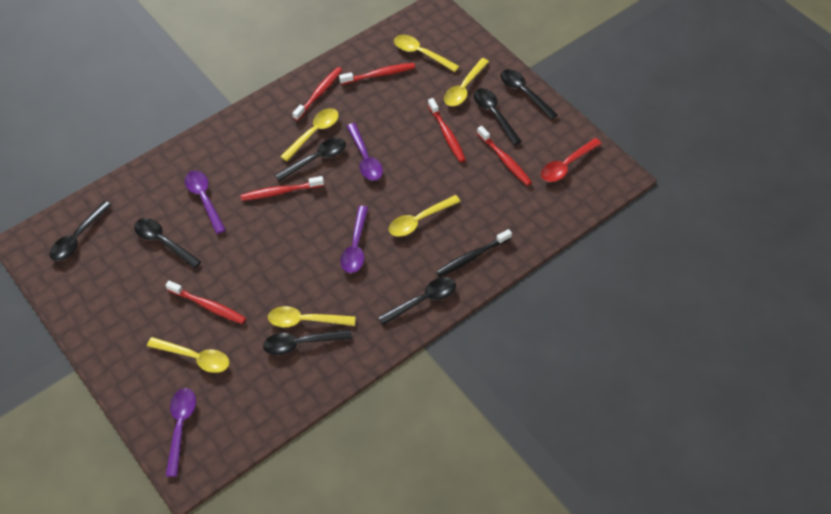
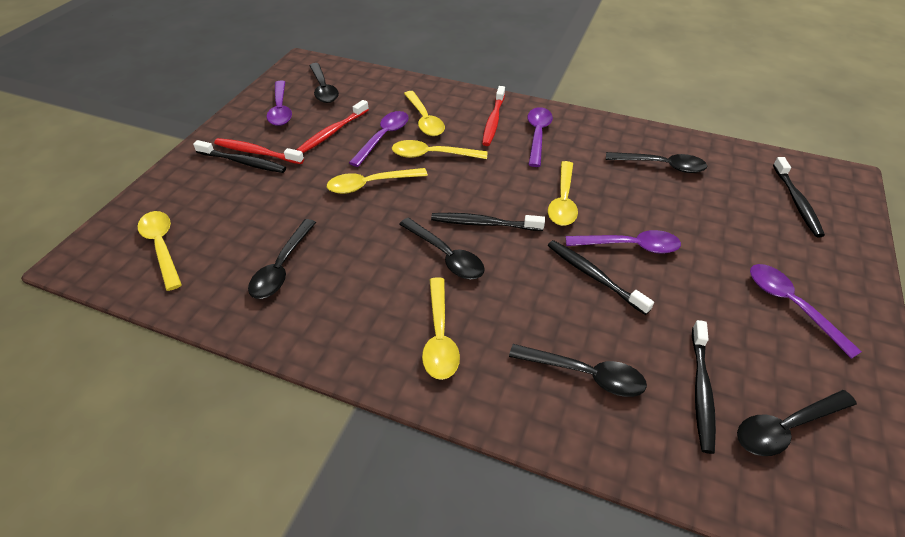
black spoon: 7 -> 6
black toothbrush: 1 -> 5
purple spoon: 4 -> 5
red spoon: 1 -> 0
red toothbrush: 6 -> 3

